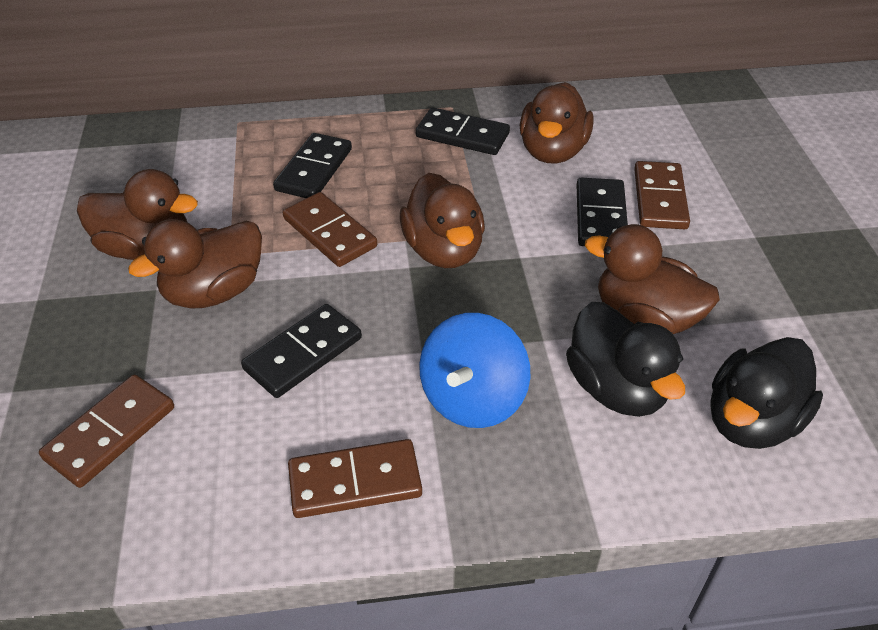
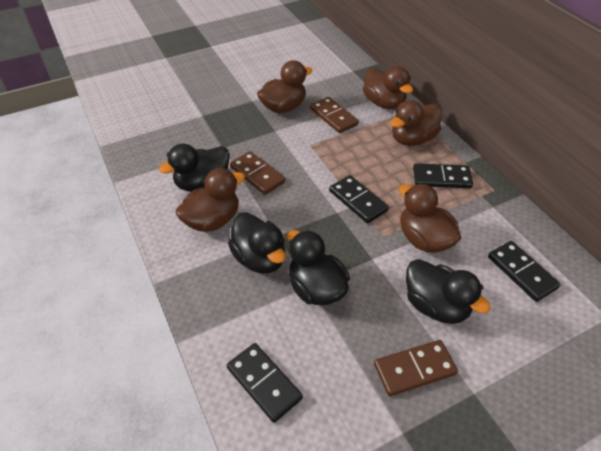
black duck: 2 -> 4
blue spinning top: 1 -> 0
brown domino: 4 -> 3

